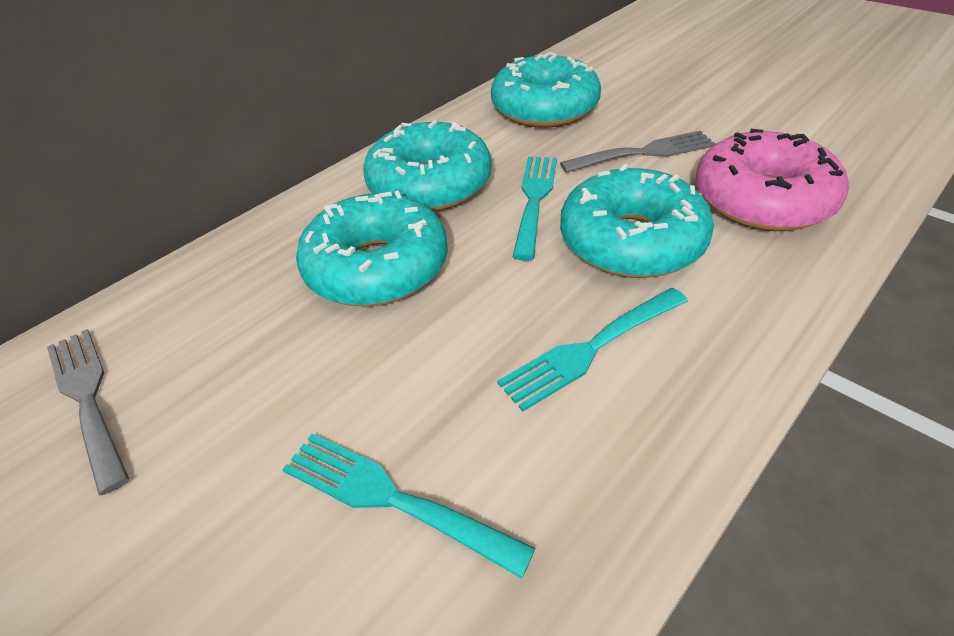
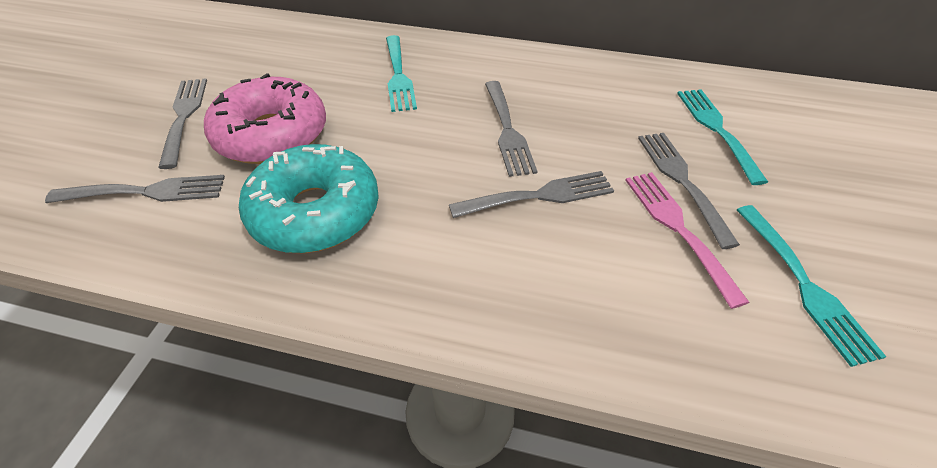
grey fork: 2 -> 5
pink fork: 0 -> 1
turquoise donut: 4 -> 1

